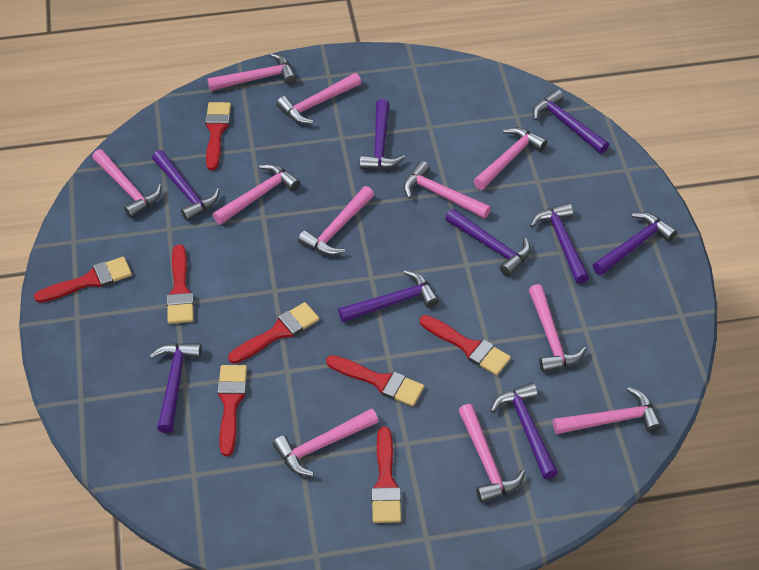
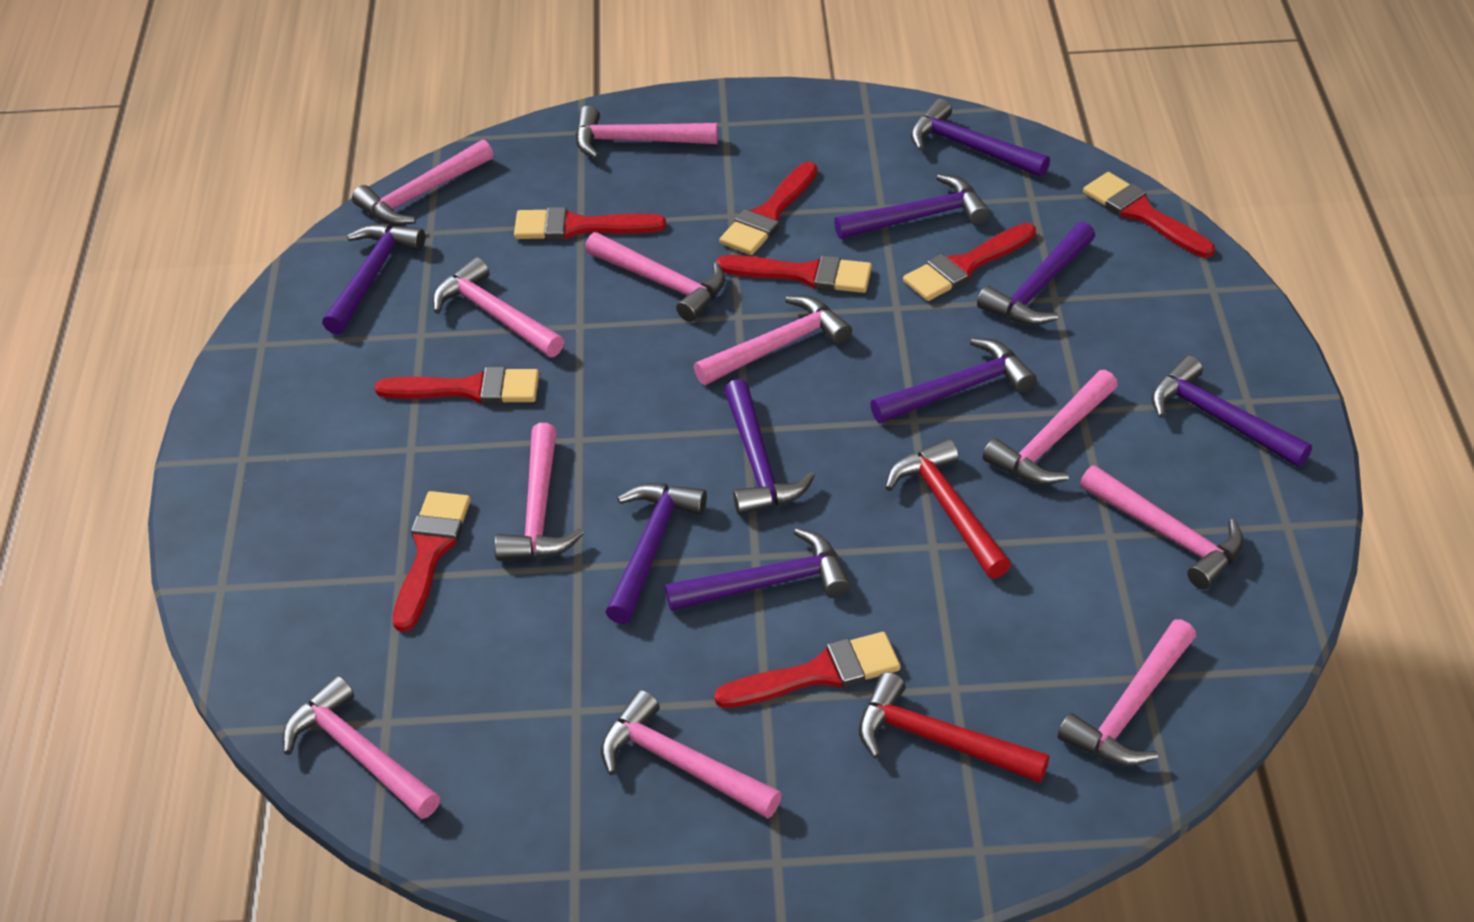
red hammer: 0 -> 2

